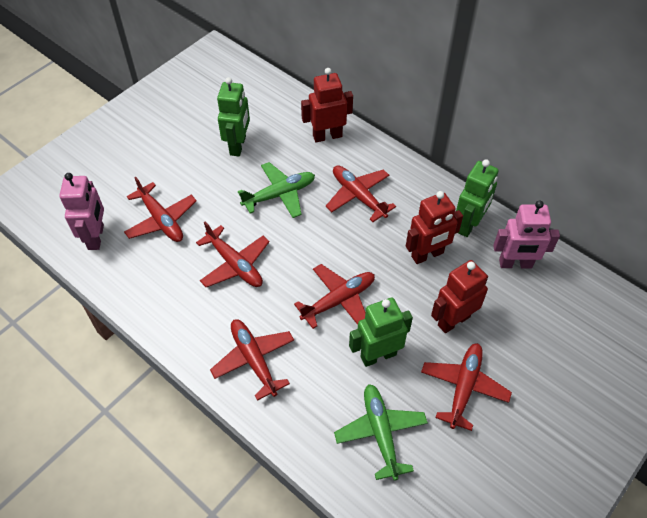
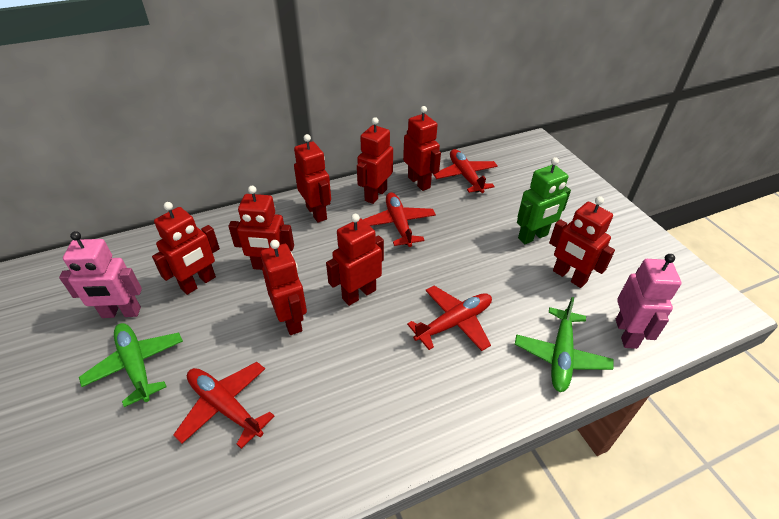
green robot: 3 -> 1
red plane: 6 -> 4
red robot: 3 -> 8

